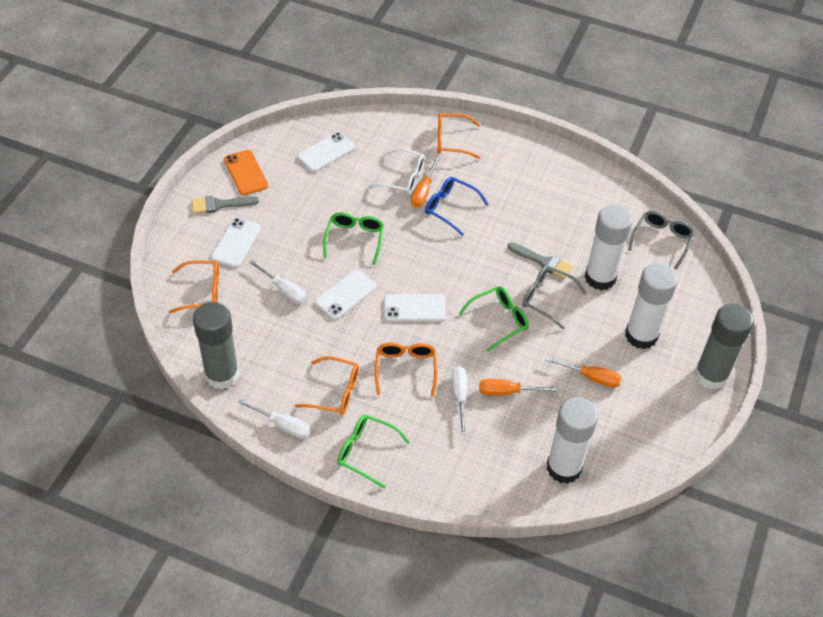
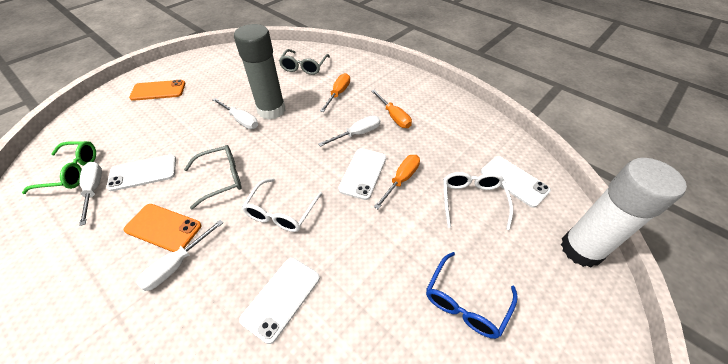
green glasses: 3 -> 1
grey brush: 2 -> 0
grey glue stick: 2 -> 1
orange glasses: 4 -> 0
orange phone: 1 -> 2
white glasses: 1 -> 2
white glue stick: 3 -> 1
white screwdriver: 3 -> 4

